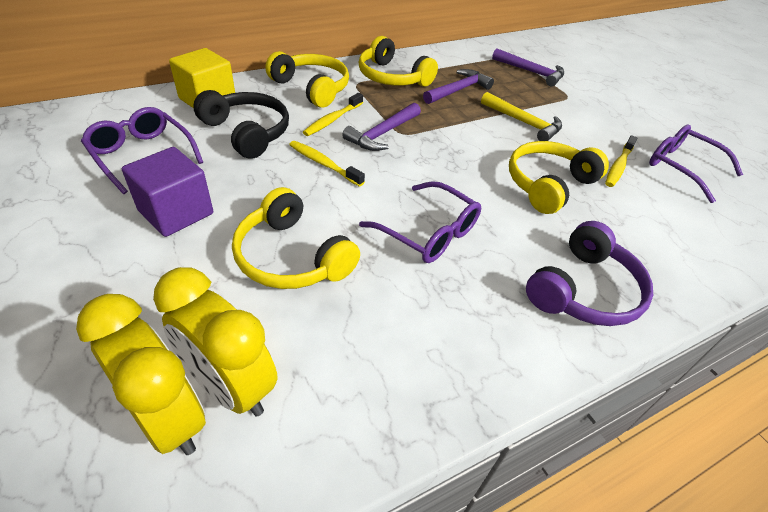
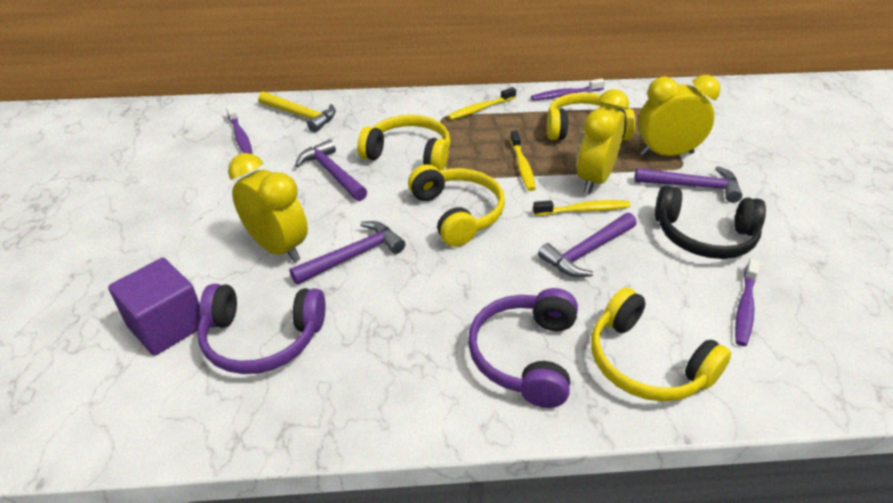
purple glasses: 3 -> 0
purple hammer: 3 -> 4
purple headphones: 1 -> 2
purple toothbrush: 0 -> 3
yellow clock: 2 -> 3
yellow cube: 1 -> 0

